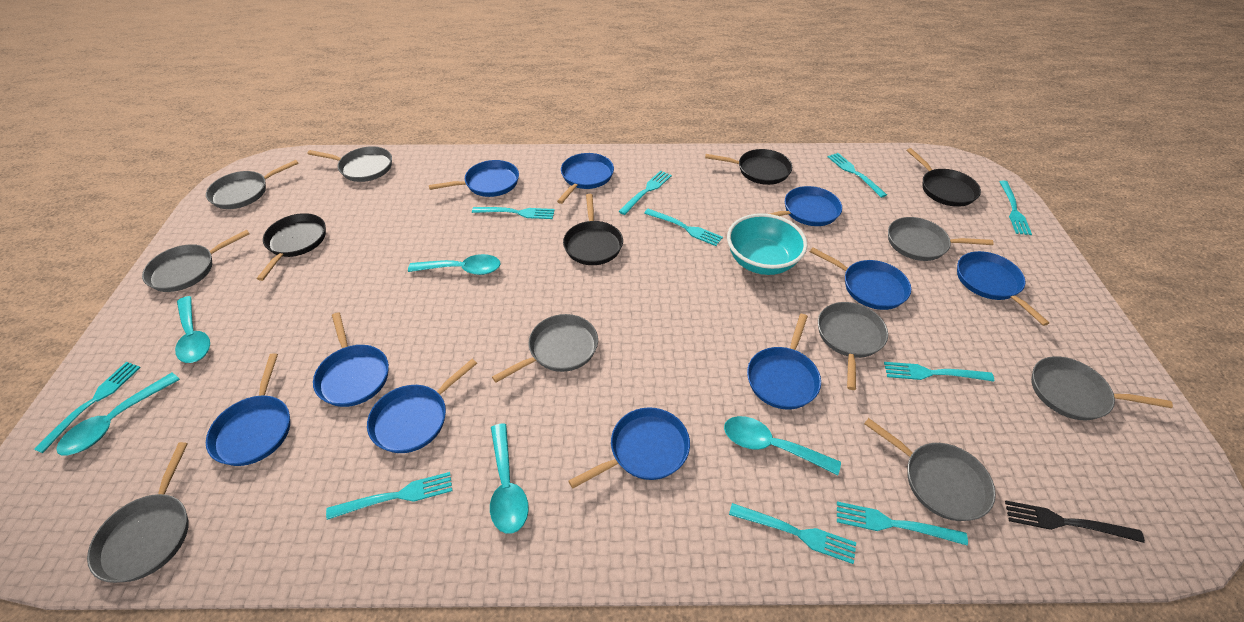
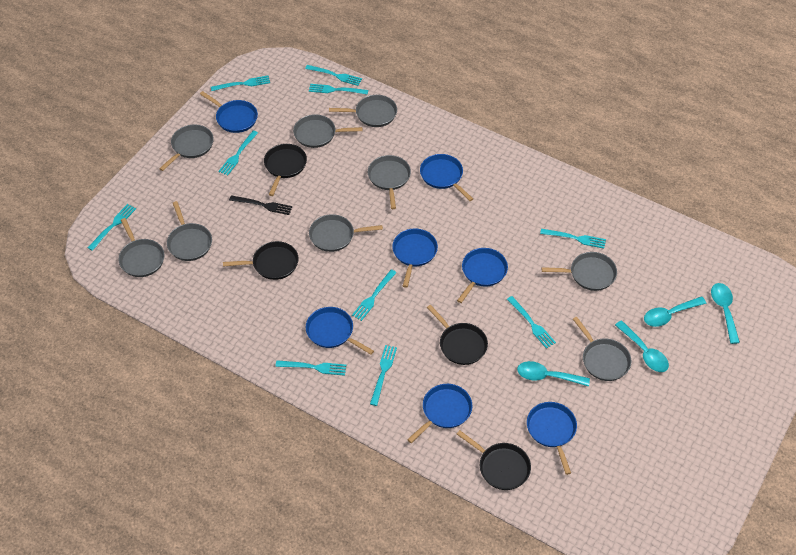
blue pan: 10 -> 7
turquoise bowl: 1 -> 0
turquoise spoon: 5 -> 4

